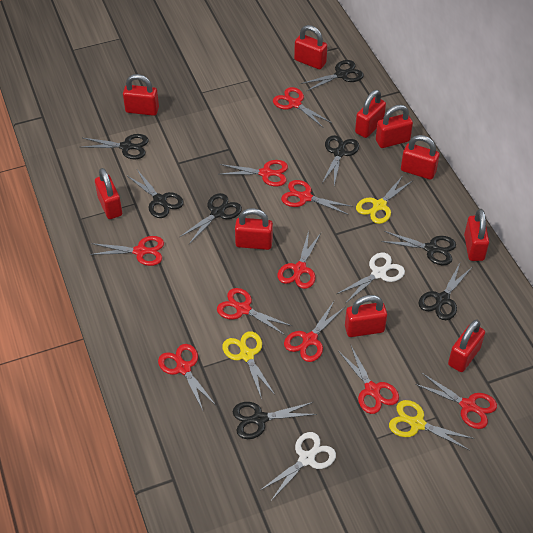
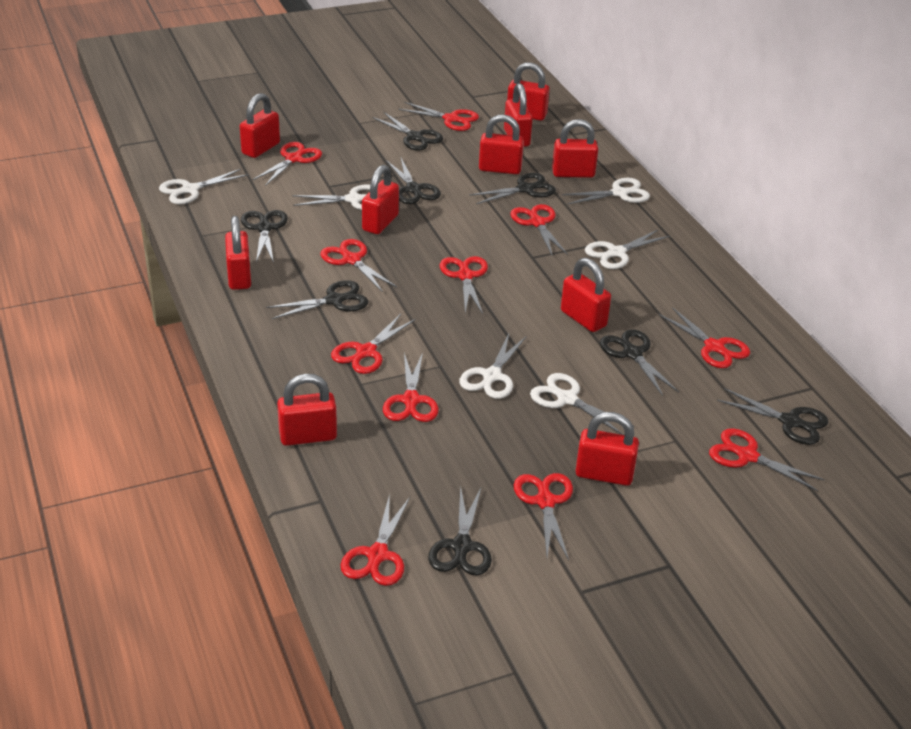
red scissors: 10 -> 11
white scissors: 2 -> 6
yellow scissors: 3 -> 0

